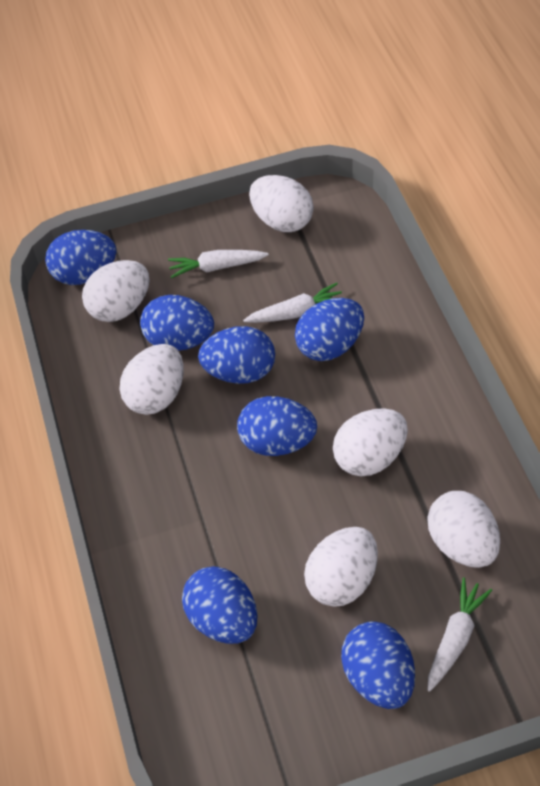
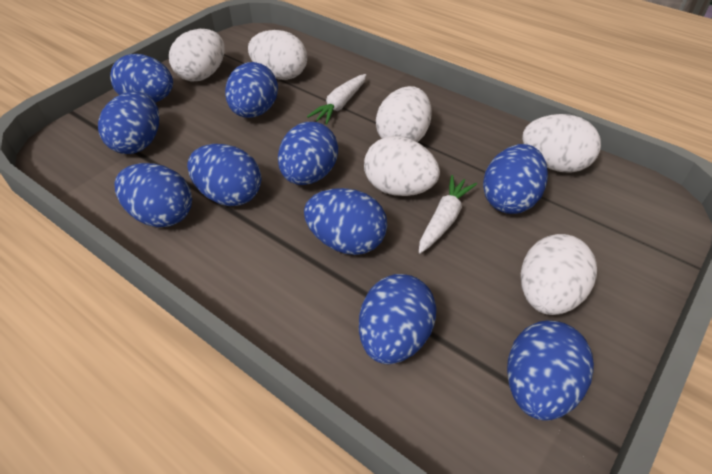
blue egg: 7 -> 10
white carrot: 3 -> 2

